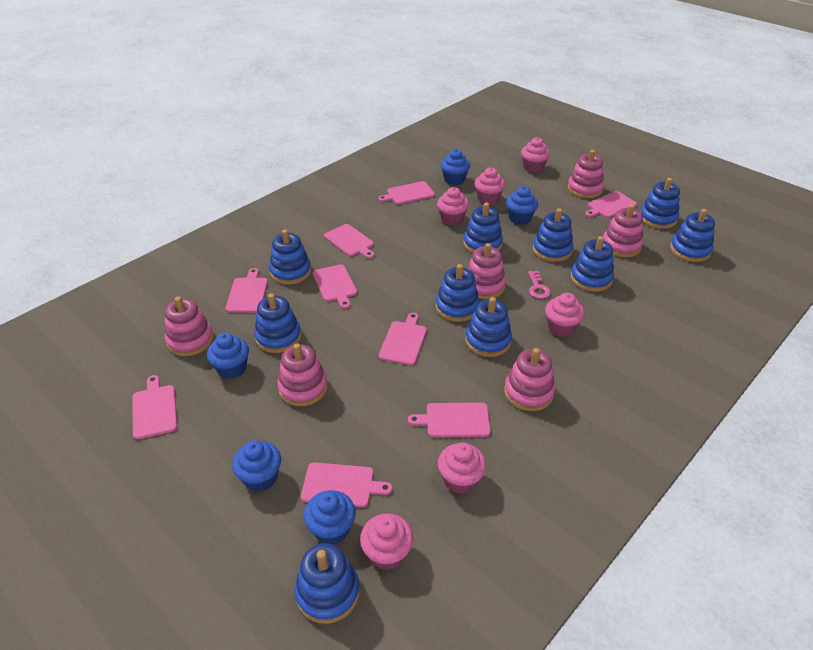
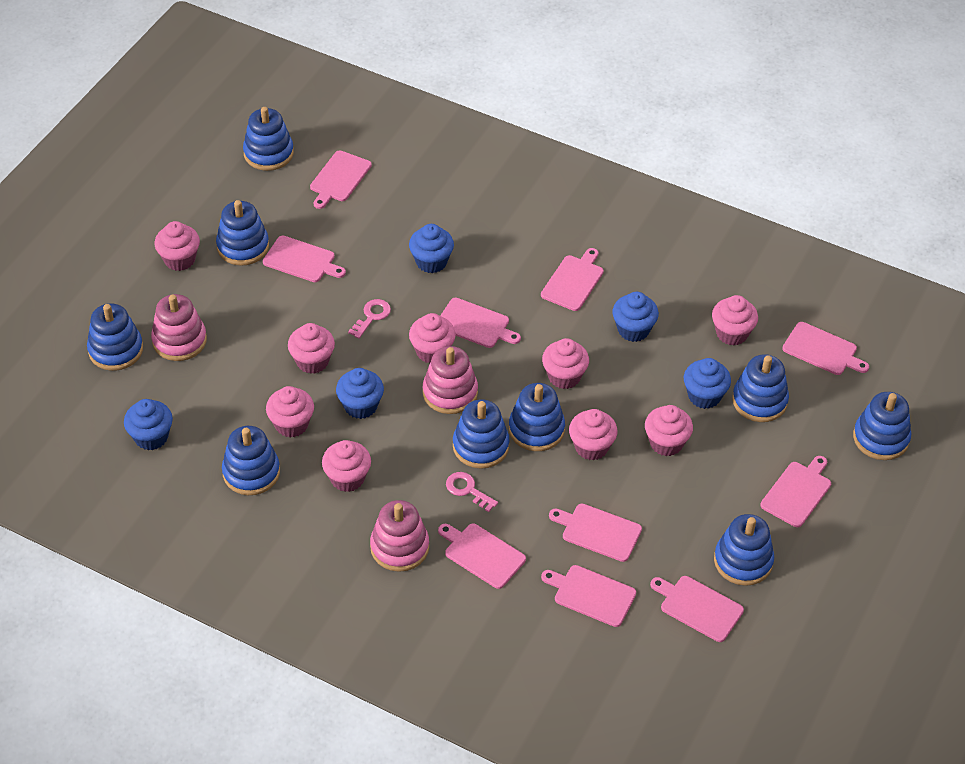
blue stacking toy: 10 -> 9
pink cupcake: 6 -> 9
pink cutting board: 9 -> 10
pink key: 1 -> 2
pink stacking toy: 6 -> 3

